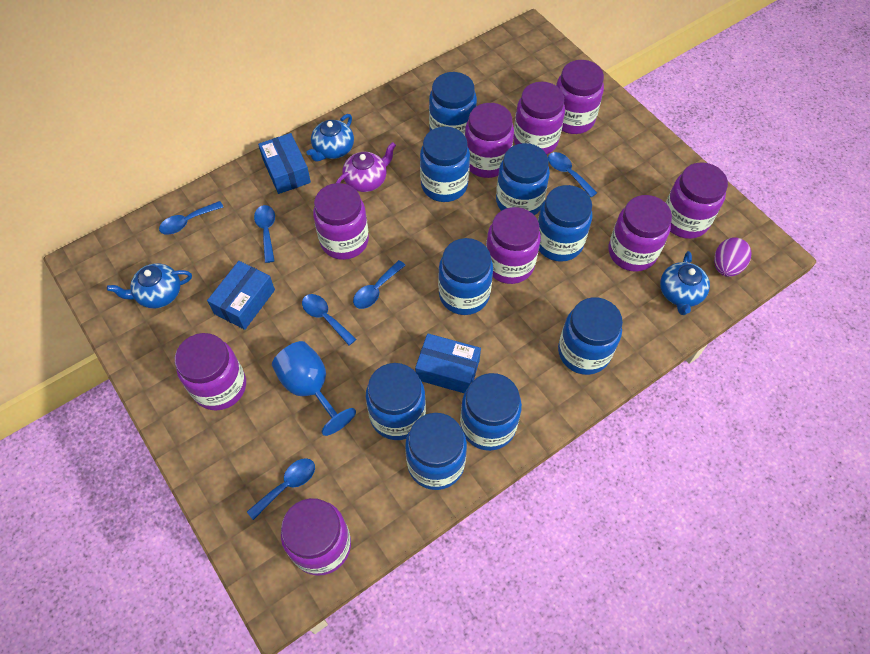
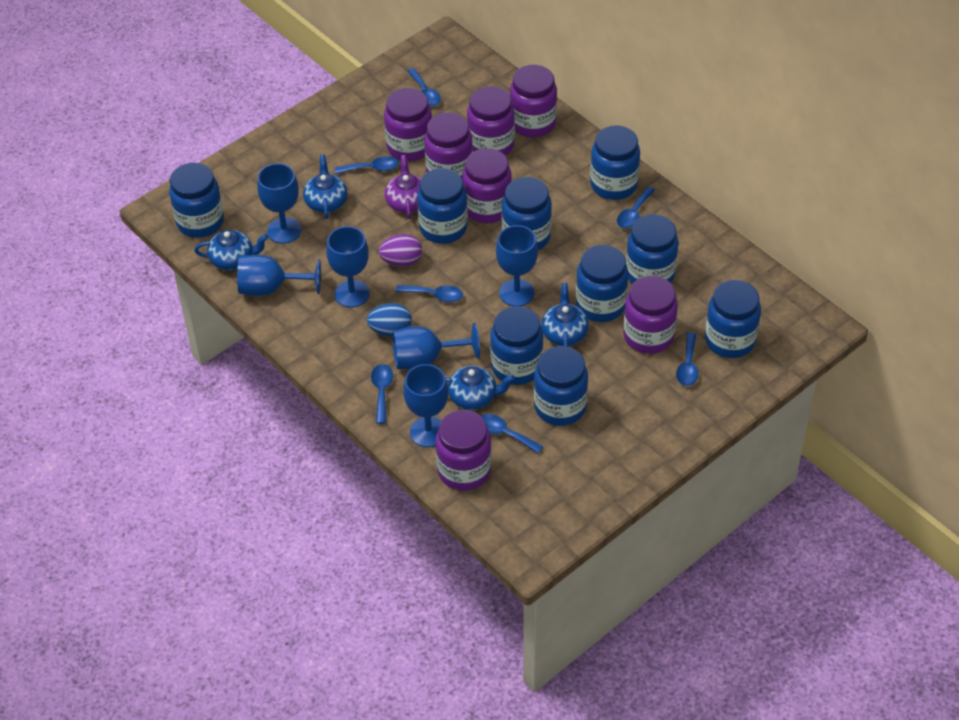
blue box: 3 -> 0
blue egg: 0 -> 1
blue goblet: 1 -> 6
blue spoon: 6 -> 7
blue teapot: 3 -> 4
purple jar: 9 -> 7

